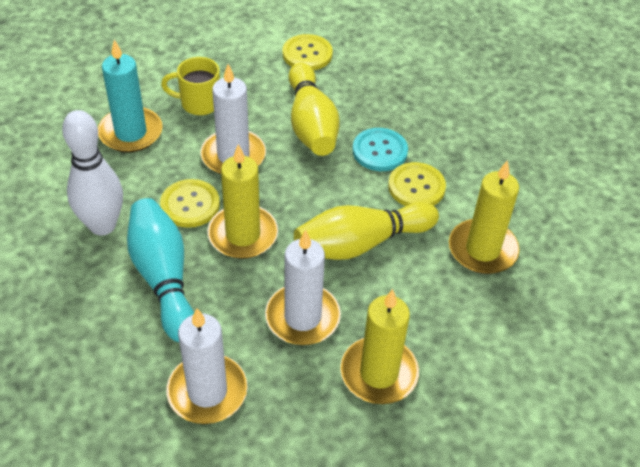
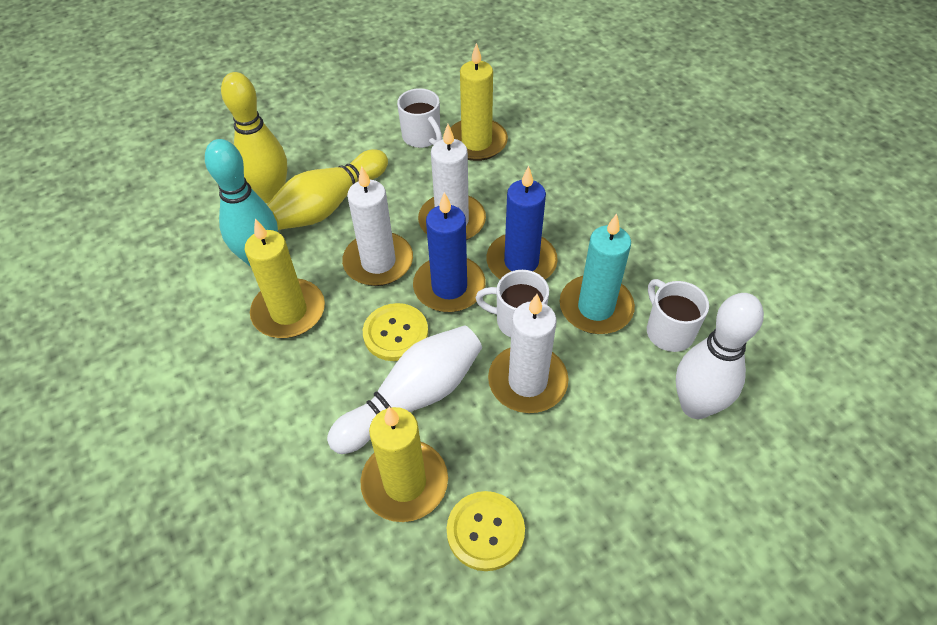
blue candle: 0 -> 2
turquoise button: 1 -> 0
white bowling pin: 1 -> 2
white mug: 0 -> 3
yellow button: 3 -> 2
yellow mug: 1 -> 0

